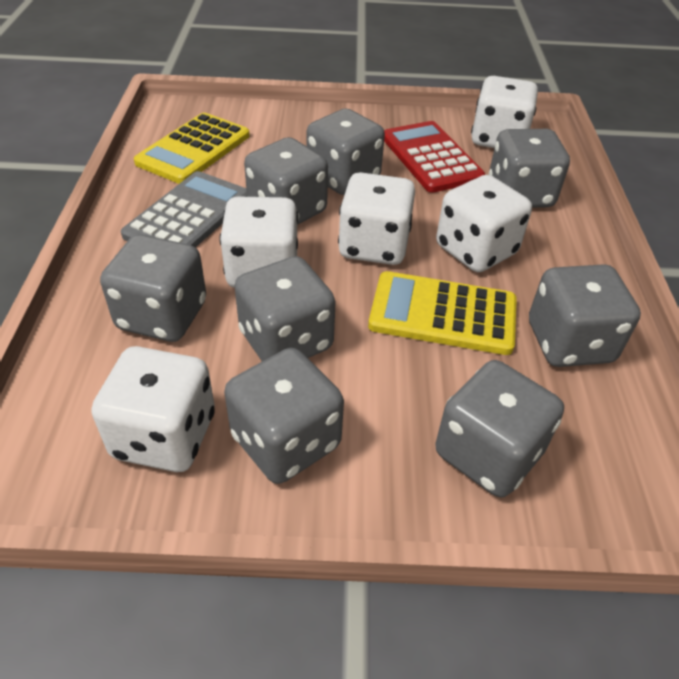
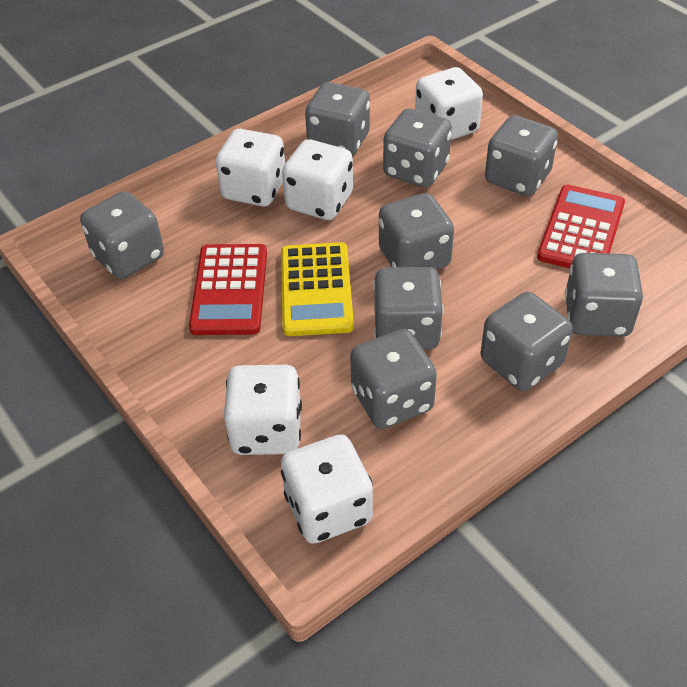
grey calculator: 1 -> 0
grey dice: 8 -> 9
red calculator: 1 -> 2
yellow calculator: 2 -> 1

